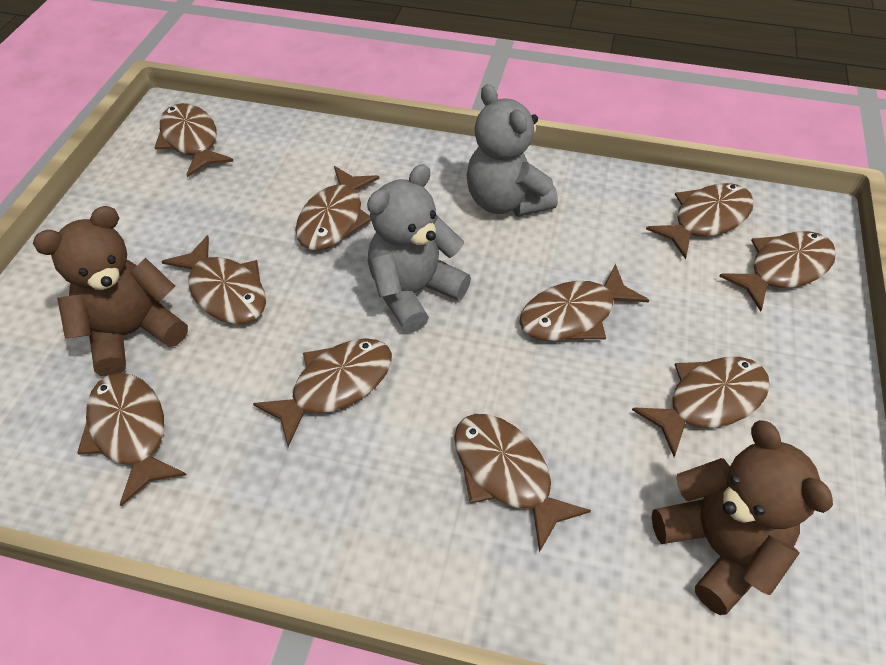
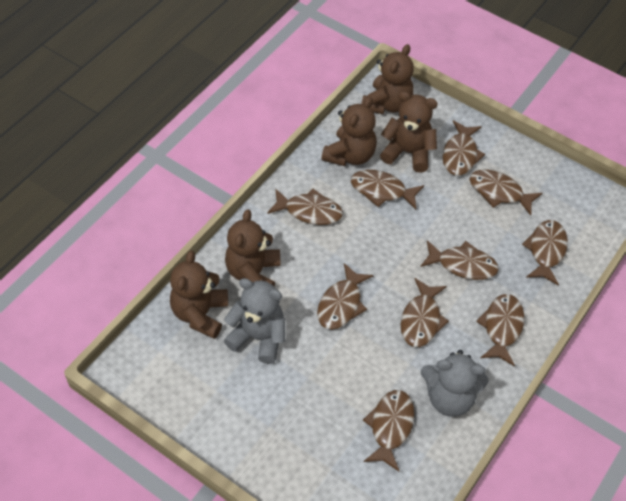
brown teddy bear: 2 -> 5

